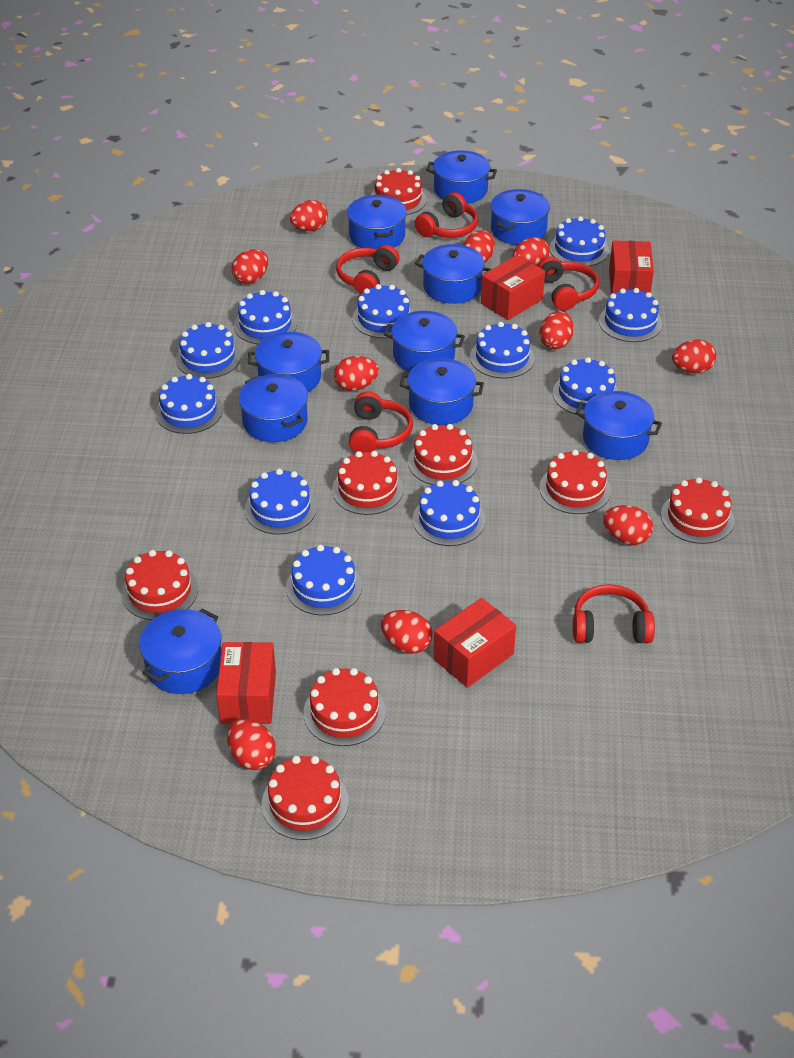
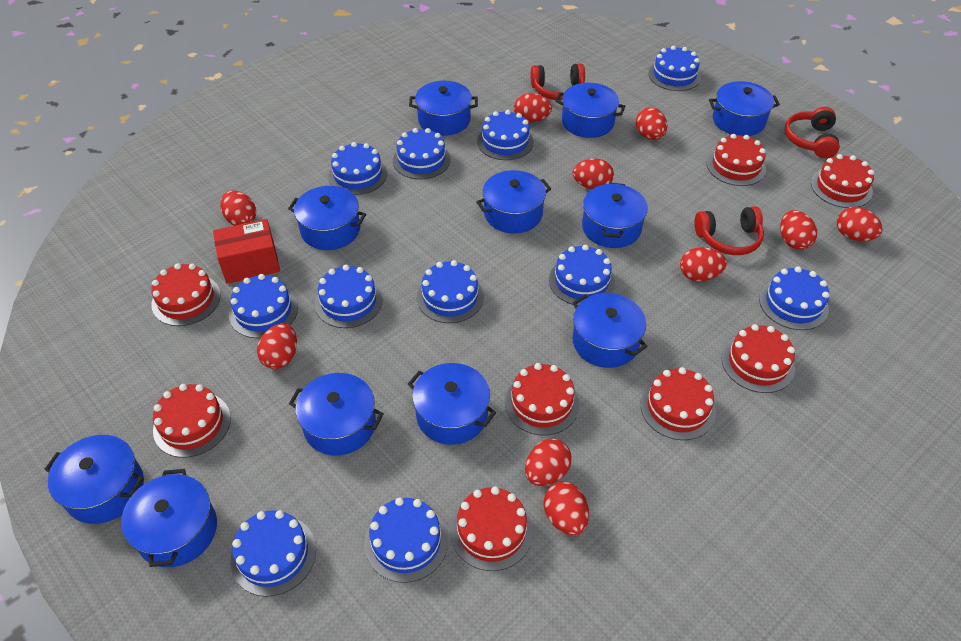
blue pot: 10 -> 11
red box: 4 -> 1
red headphones: 5 -> 3

